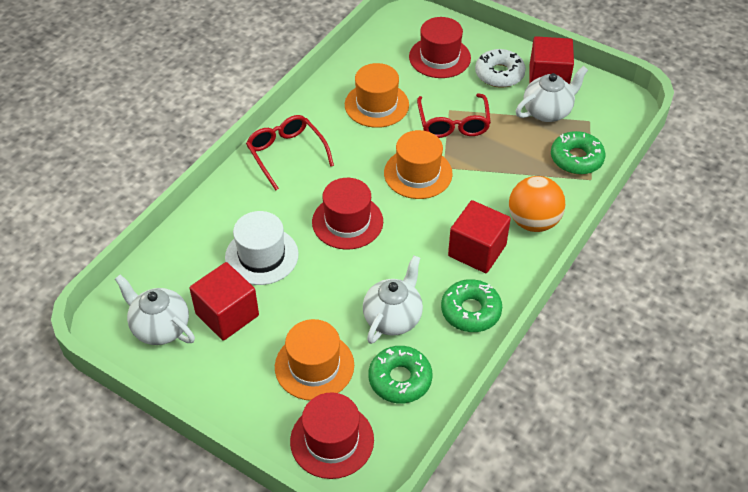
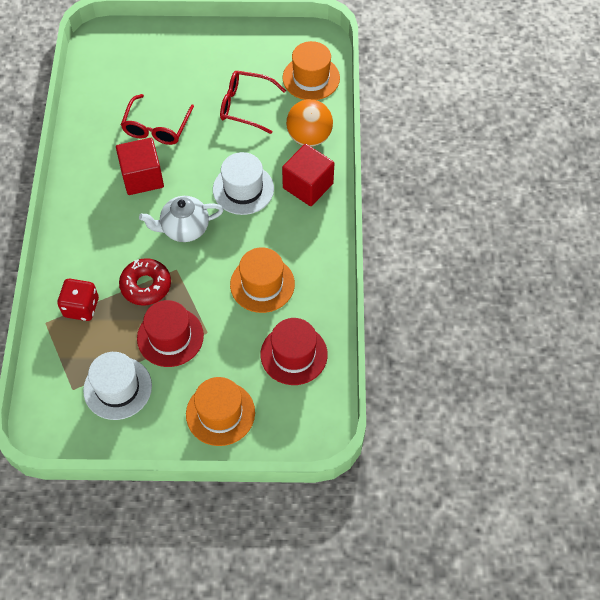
green donut: 3 -> 0
red cube: 3 -> 2
red dice: 0 -> 1
red donut: 0 -> 1
red hat: 3 -> 2
white donut: 1 -> 0
white hat: 1 -> 2
white teapot: 3 -> 1

